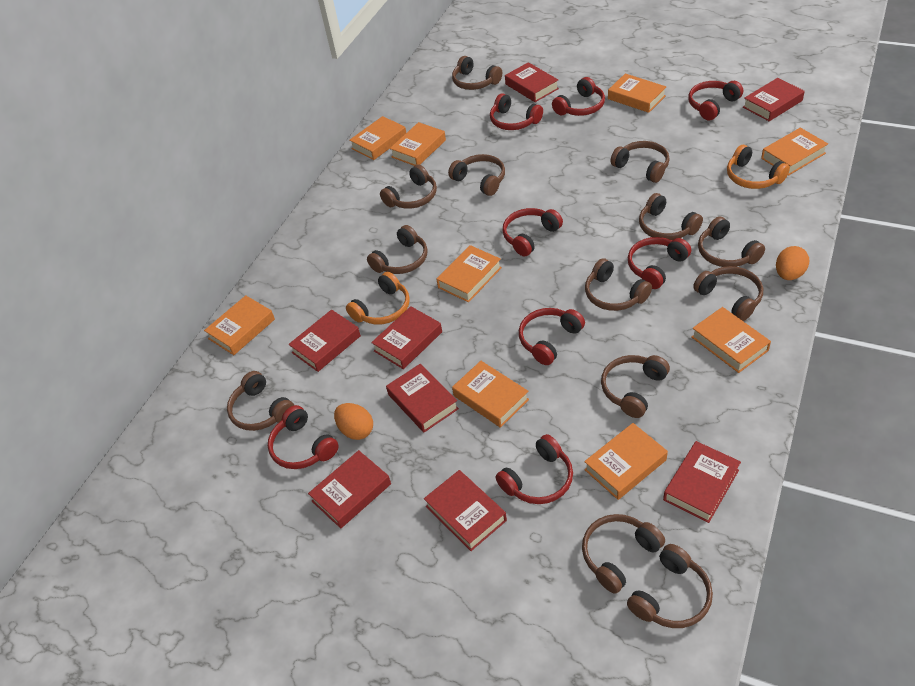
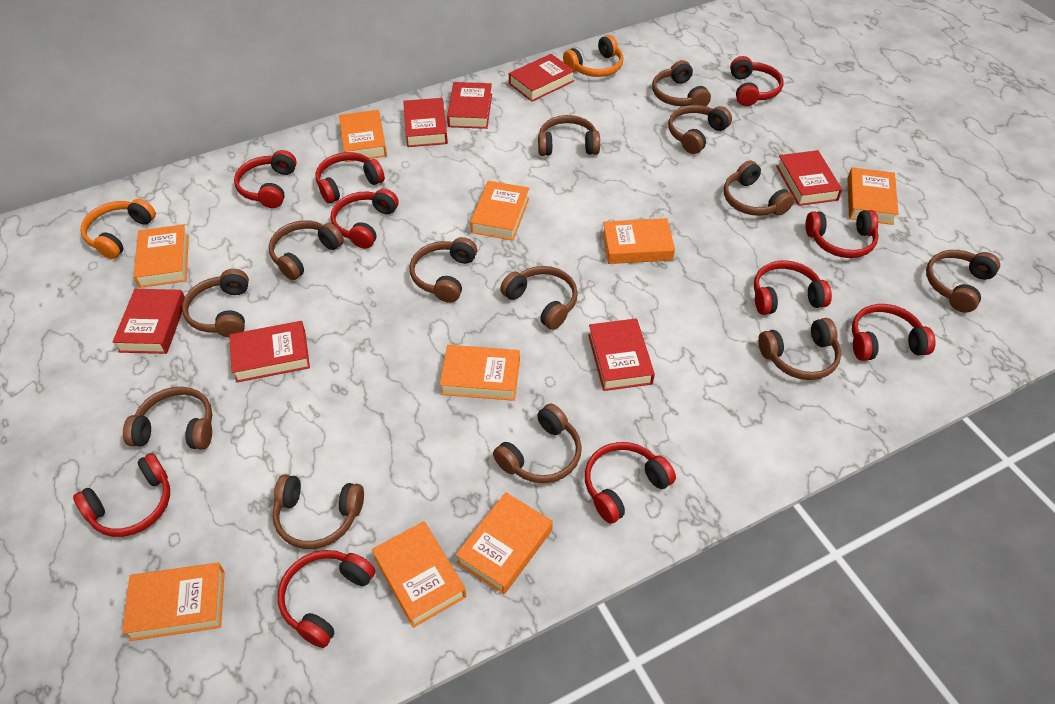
orange egg: 2 -> 0
red book: 8 -> 7
red headphones: 8 -> 10

